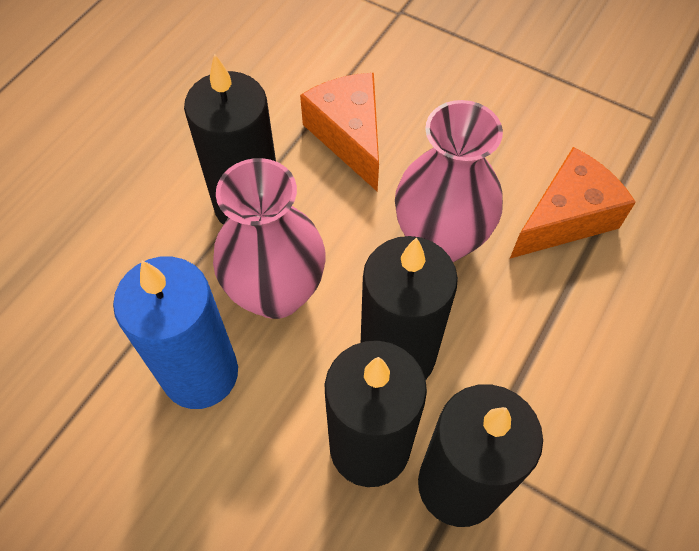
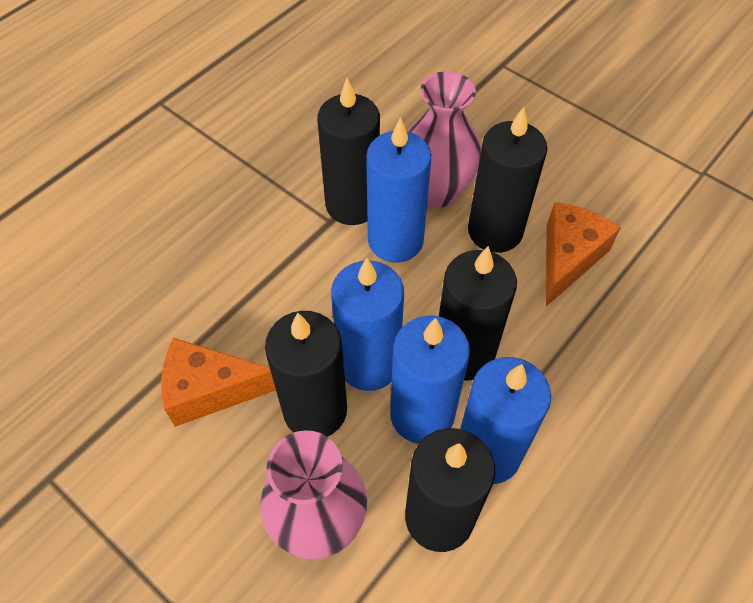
black candle: 4 -> 5
blue candle: 1 -> 4

